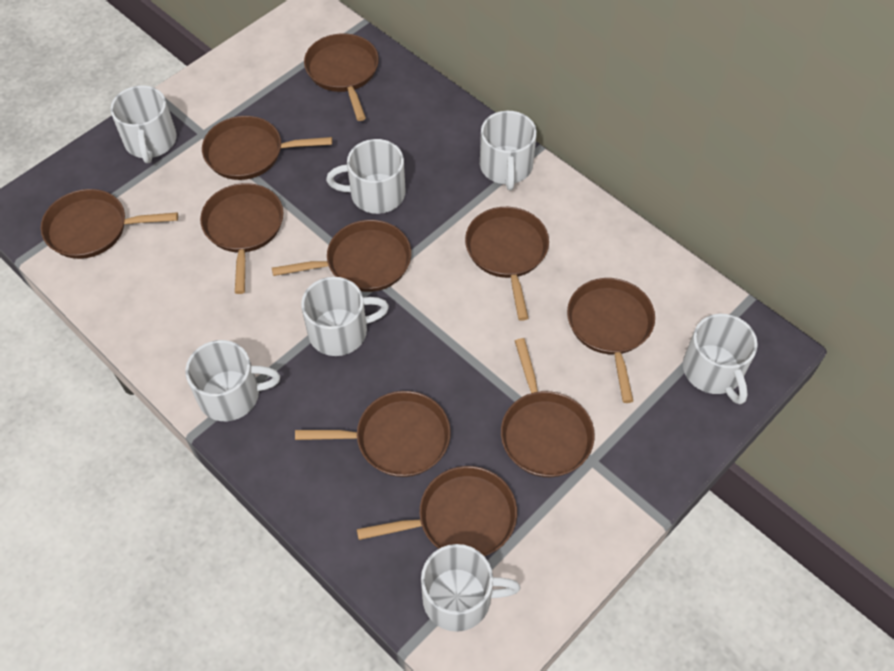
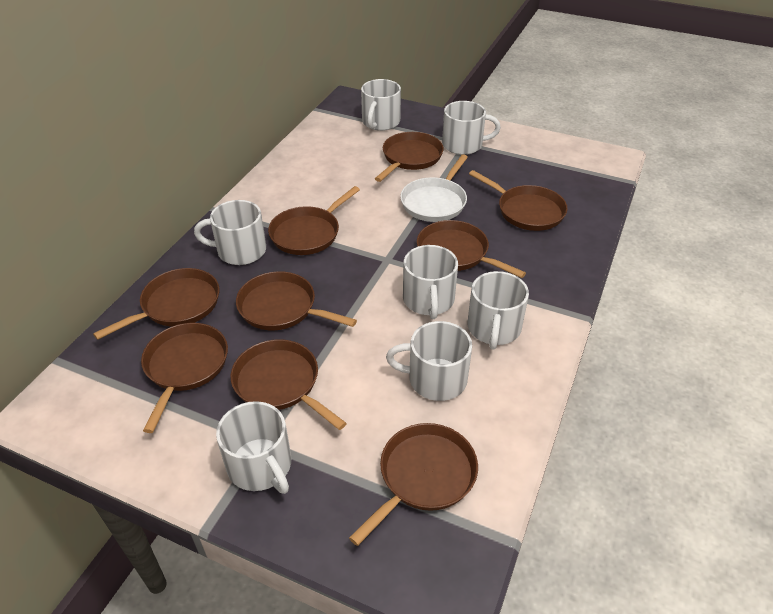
brown pan: 10 -> 9
white pan: 0 -> 1

